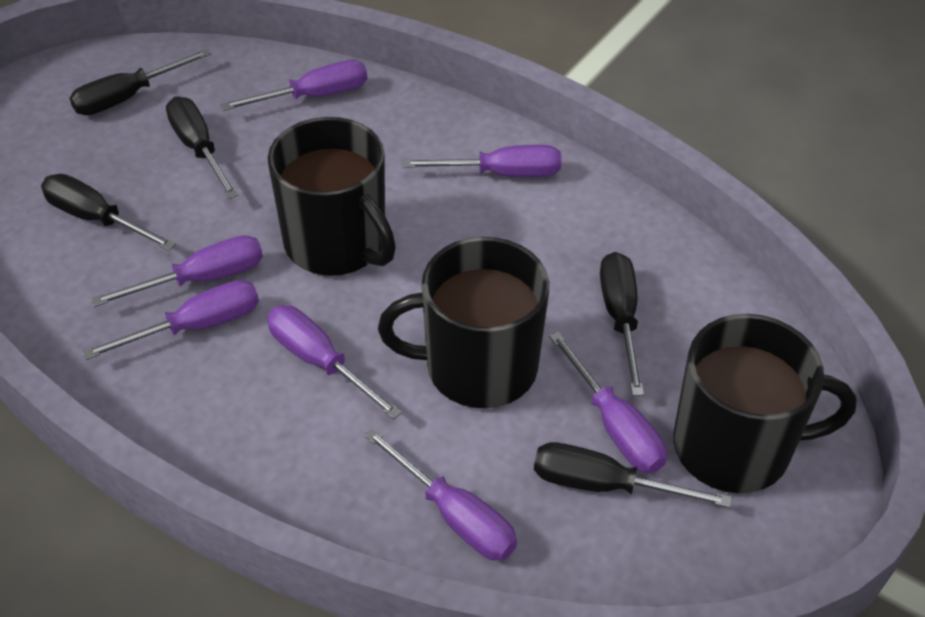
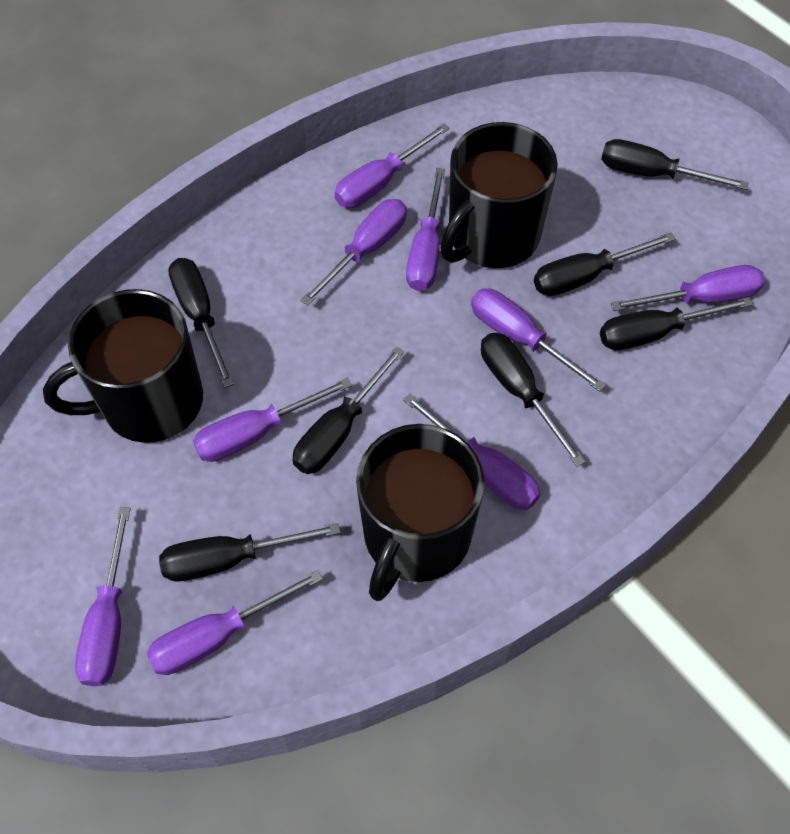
black screwdriver: 5 -> 7
purple screwdriver: 7 -> 9

